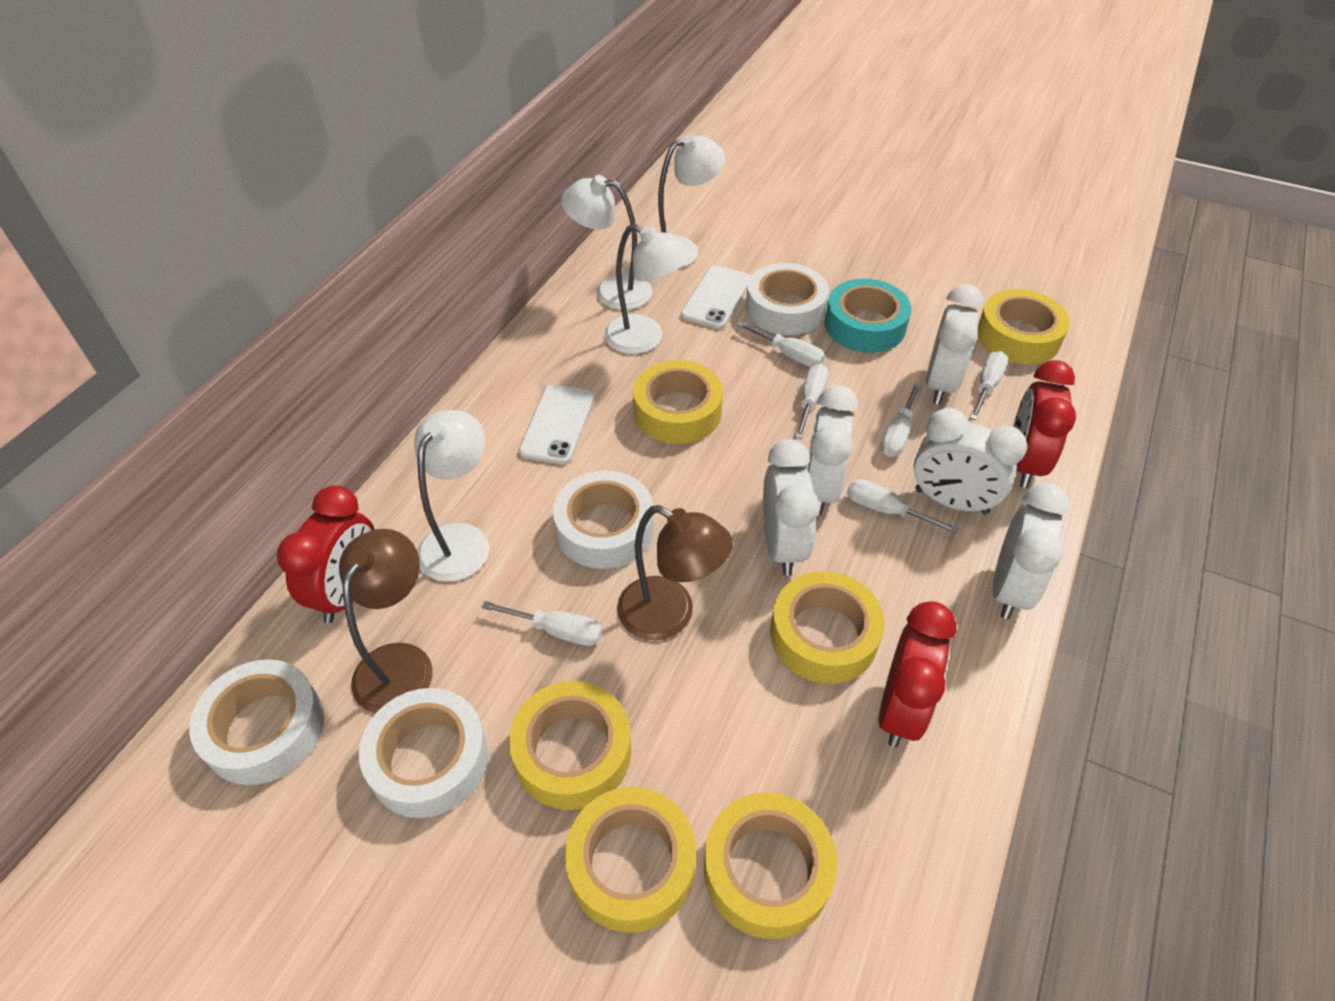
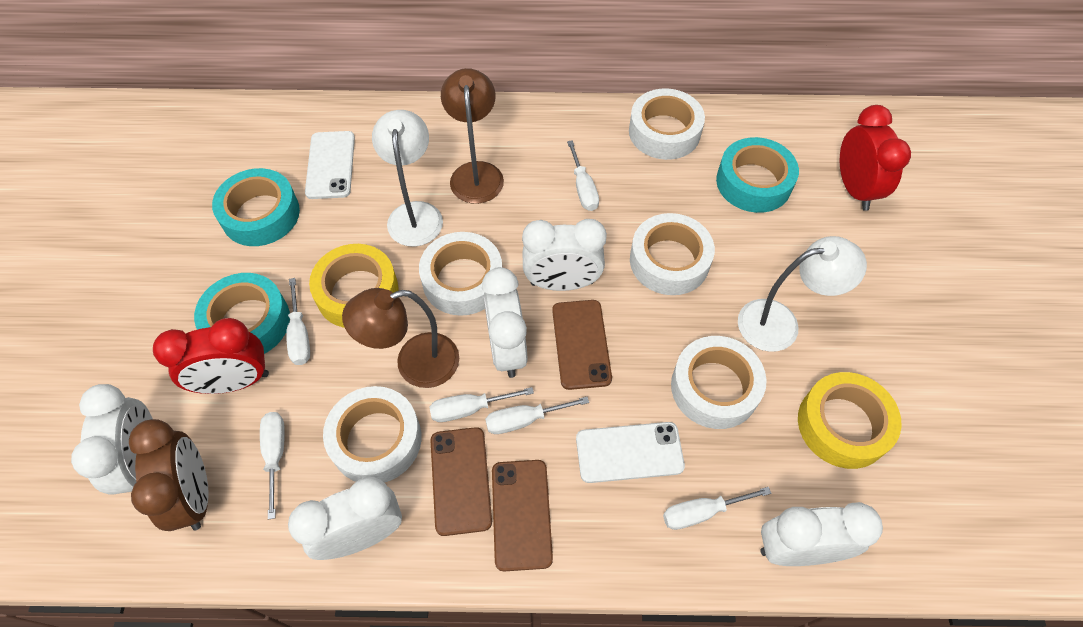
brown clock: 0 -> 1
brown phone: 0 -> 3
red clock: 3 -> 2
turquoise tape: 1 -> 3
white lamp: 4 -> 2
white tape: 4 -> 5
yellow tape: 6 -> 2

